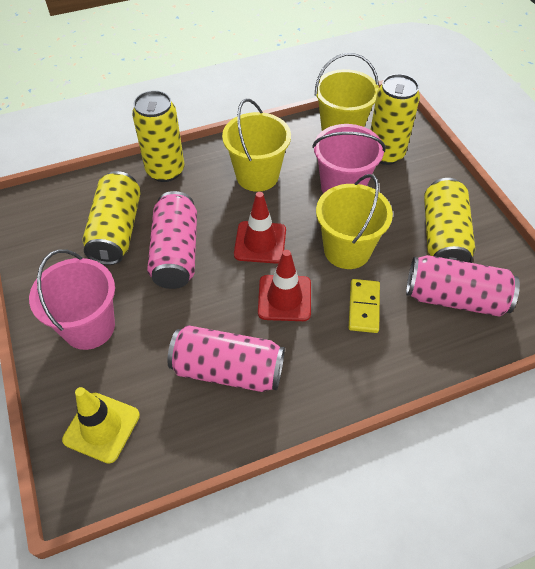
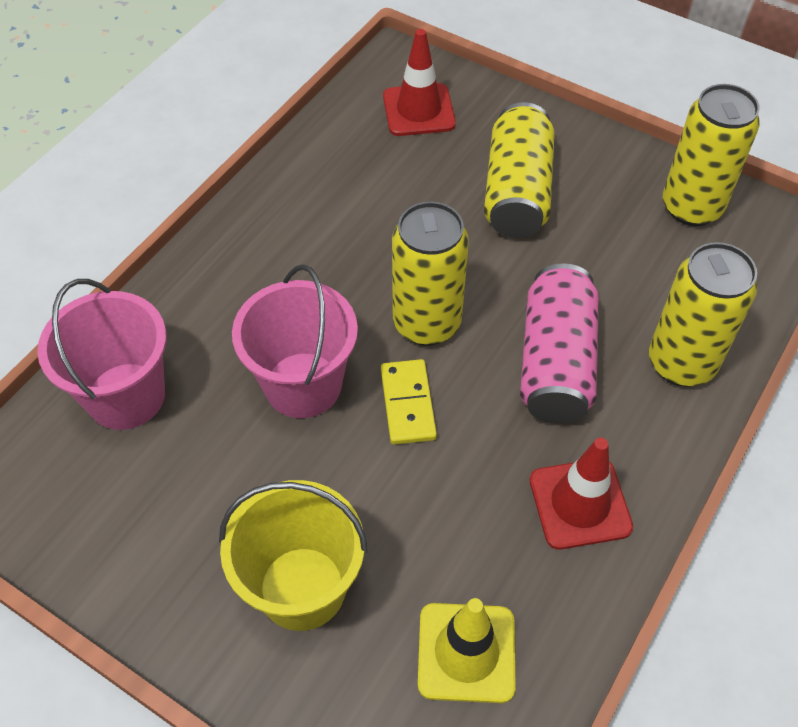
pink can: 3 -> 1
yellow bucket: 3 -> 1

